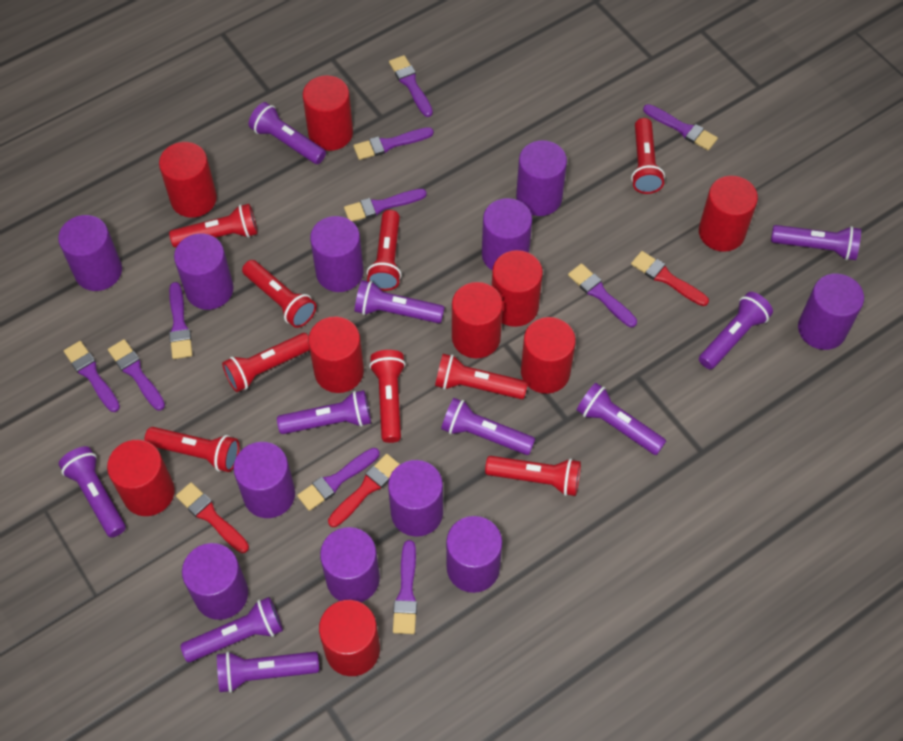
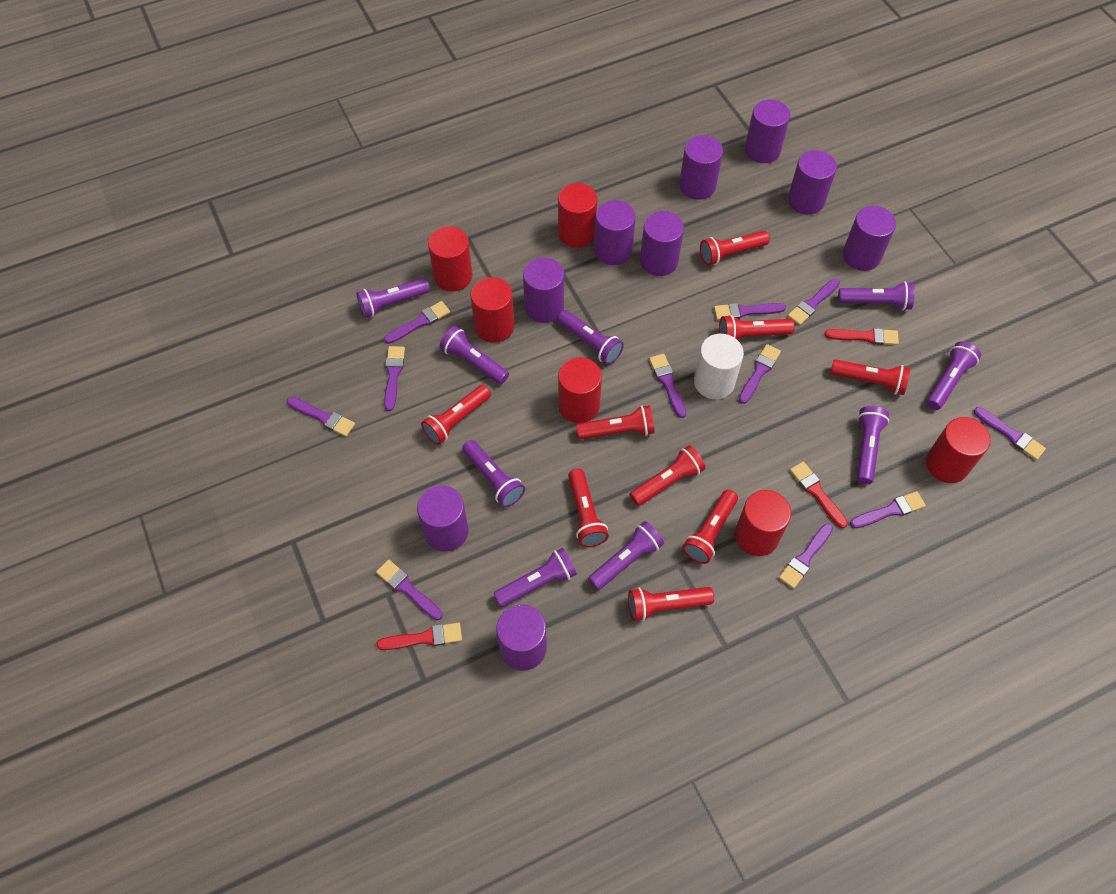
purple brush: 10 -> 11
purple cylinder: 11 -> 9
purple flashlight: 10 -> 9
red cylinder: 9 -> 6
white cylinder: 0 -> 1

